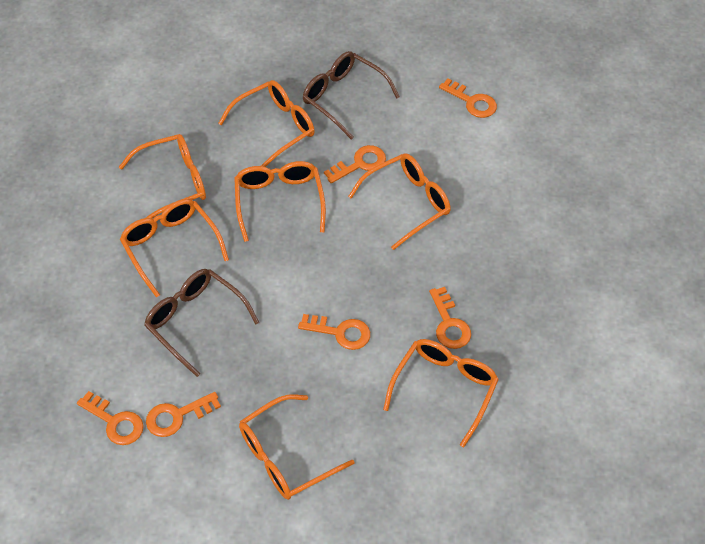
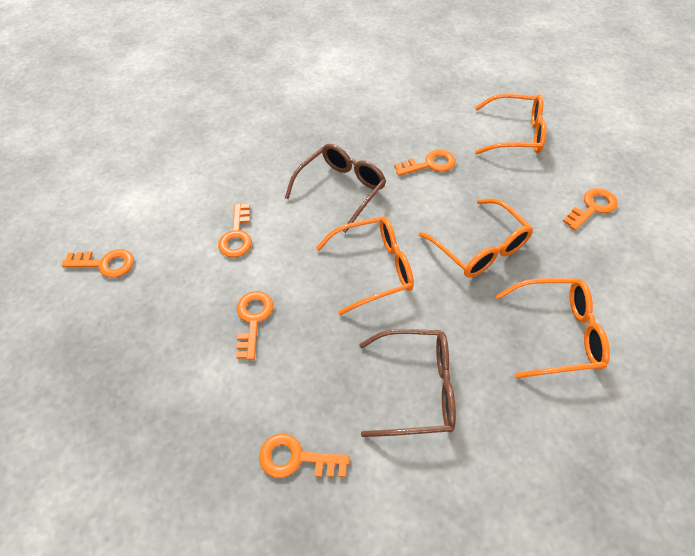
orange glasses: 7 -> 4

